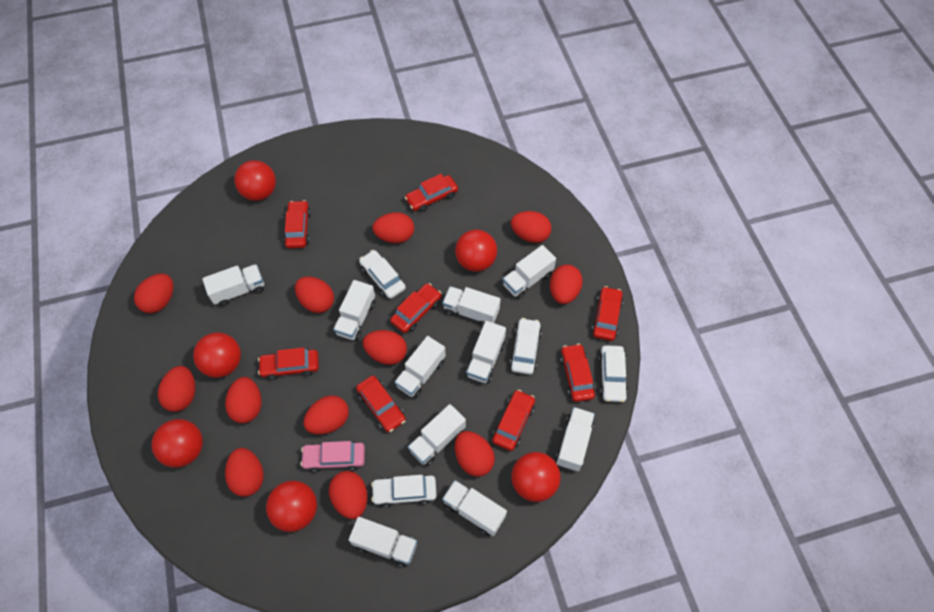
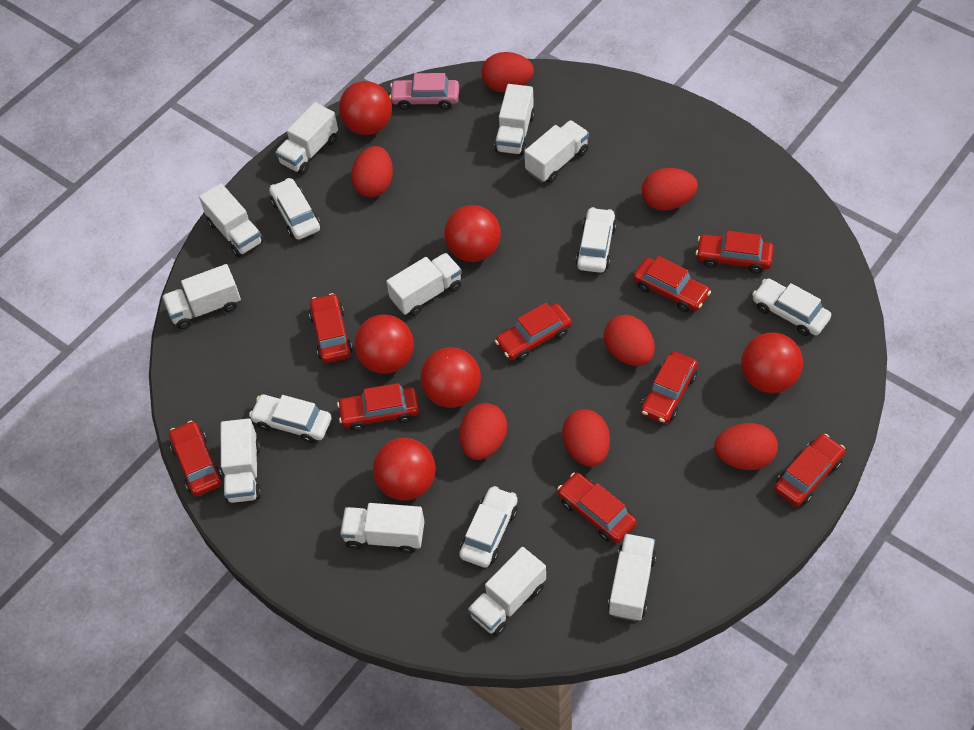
red car: 8 -> 9
red egg: 12 -> 7
white car: 4 -> 5

